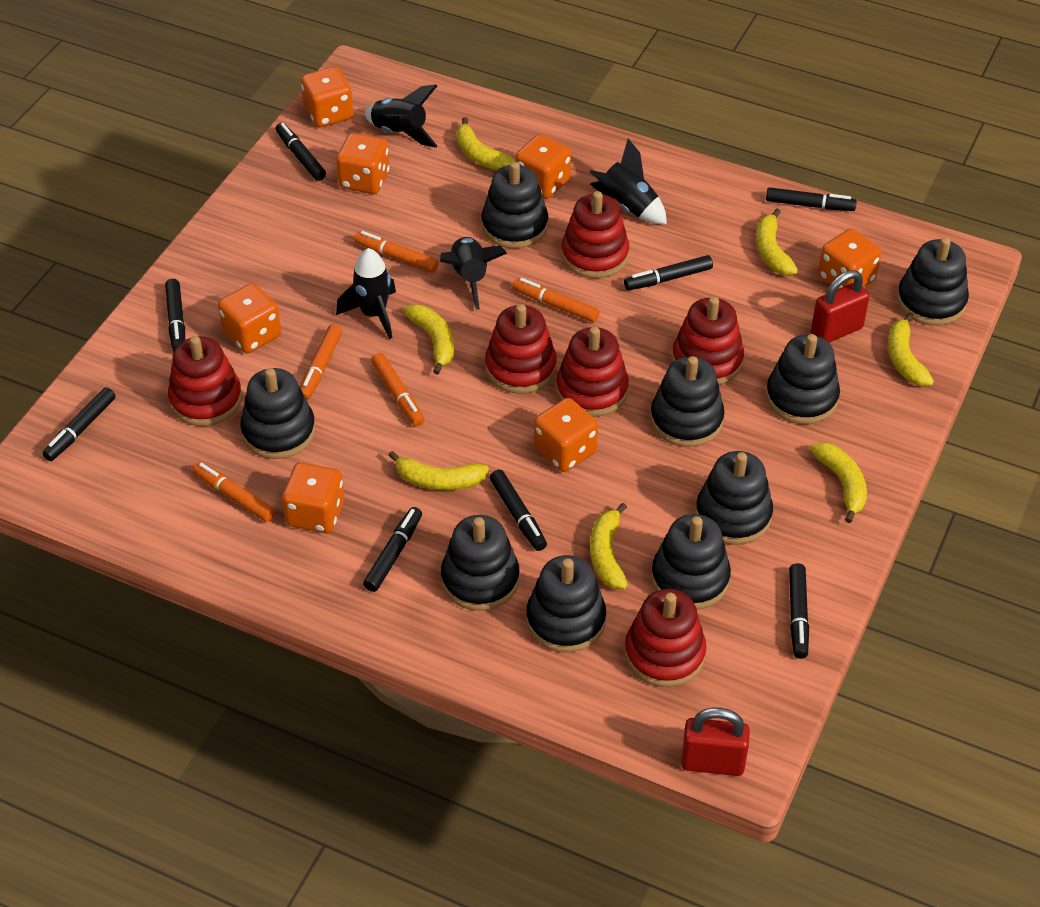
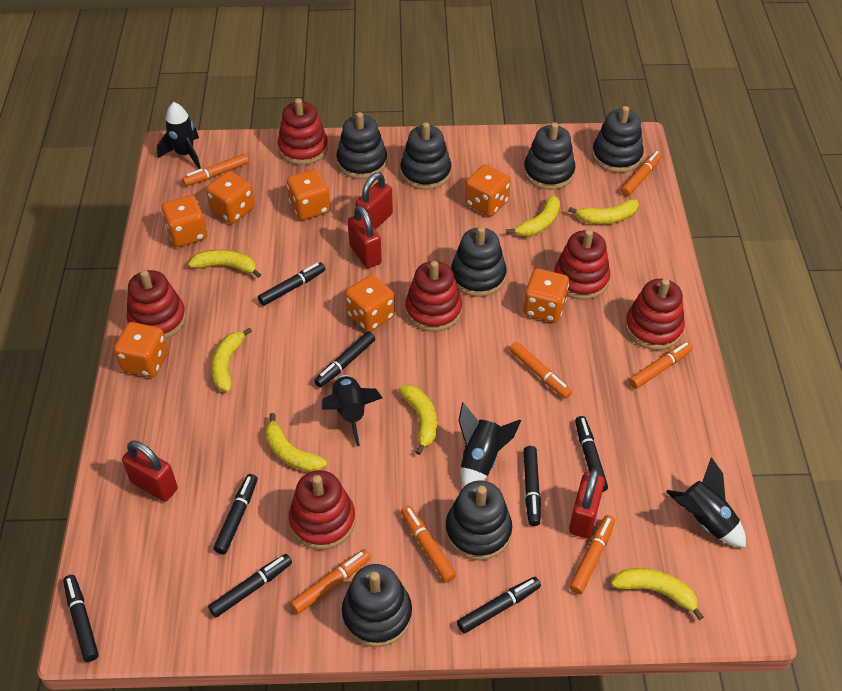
black stacking toy: 9 -> 7
orange marker: 5 -> 7
red padlock: 2 -> 4

